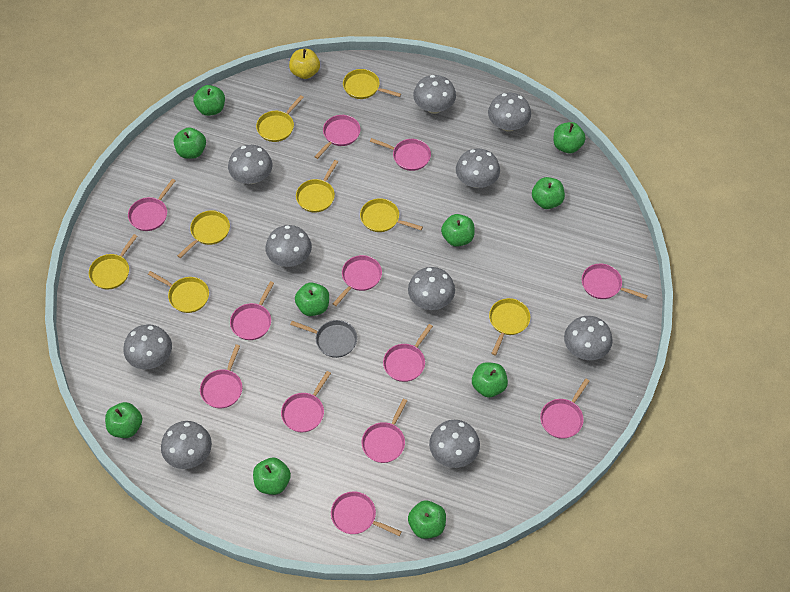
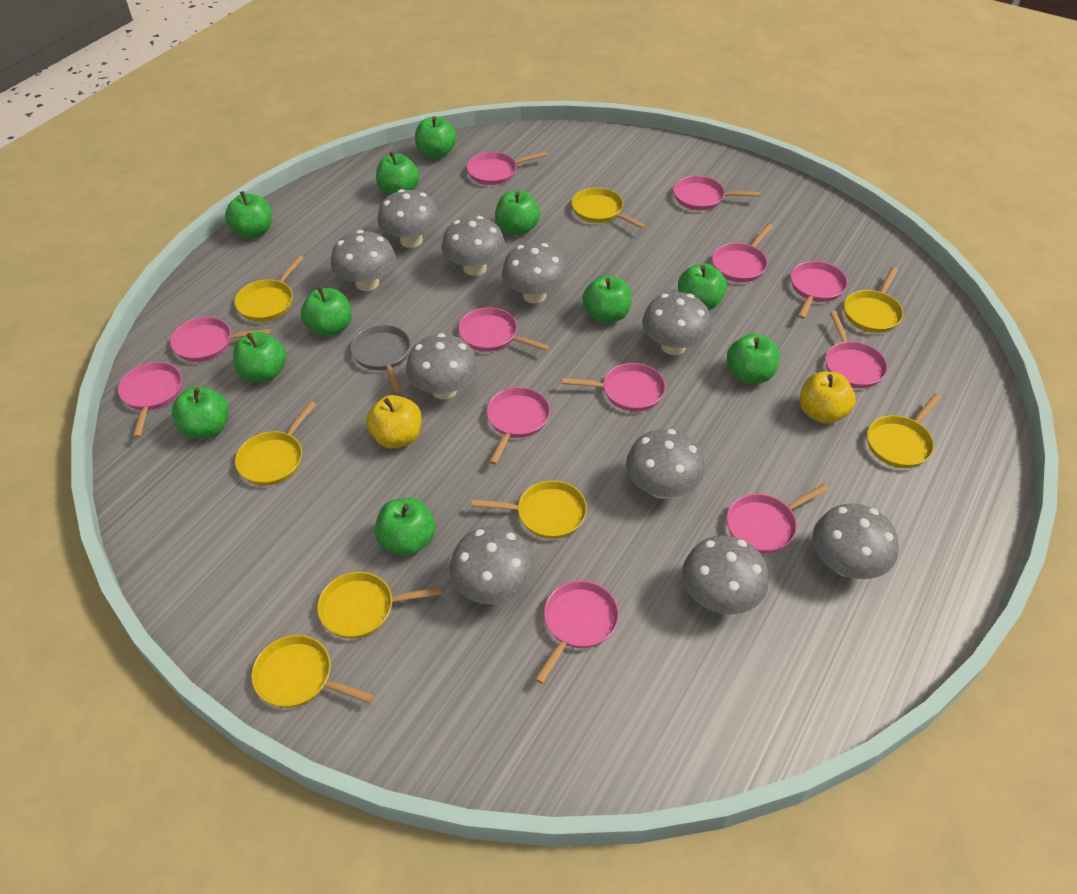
green apple: 10 -> 11
yellow apple: 1 -> 2

